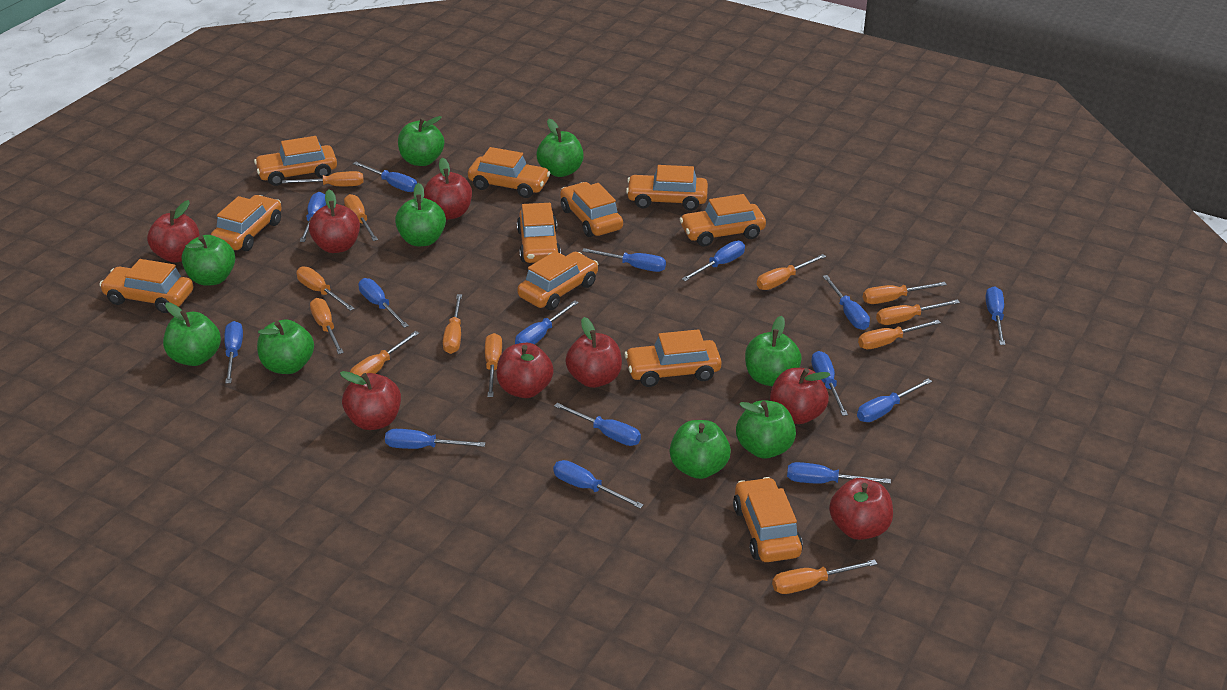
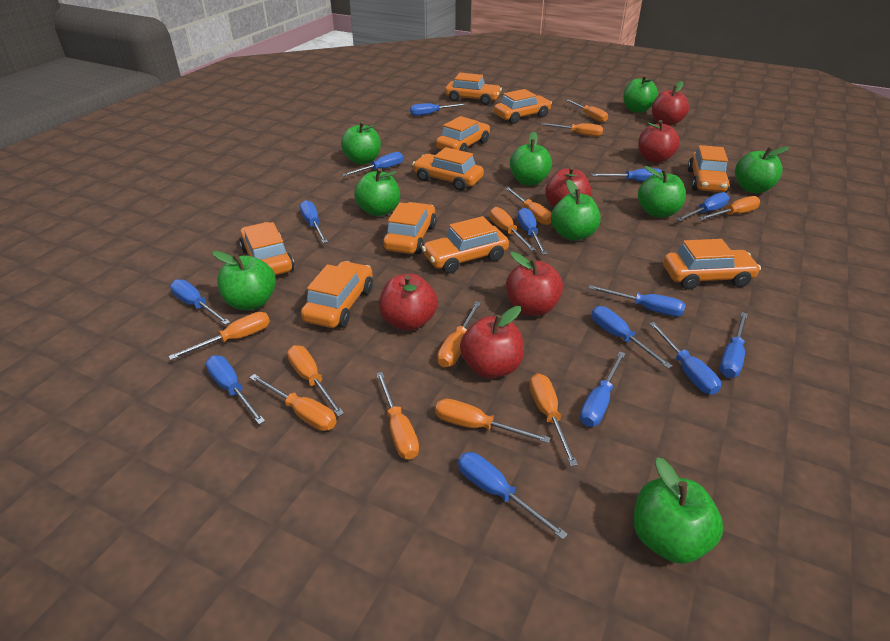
blue screwdriver: 15 -> 14
orange car: 11 -> 10
red apple: 8 -> 6

